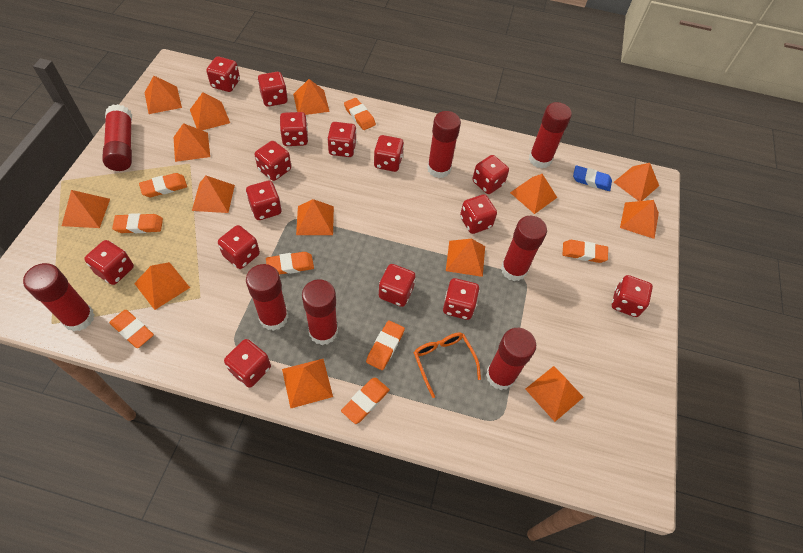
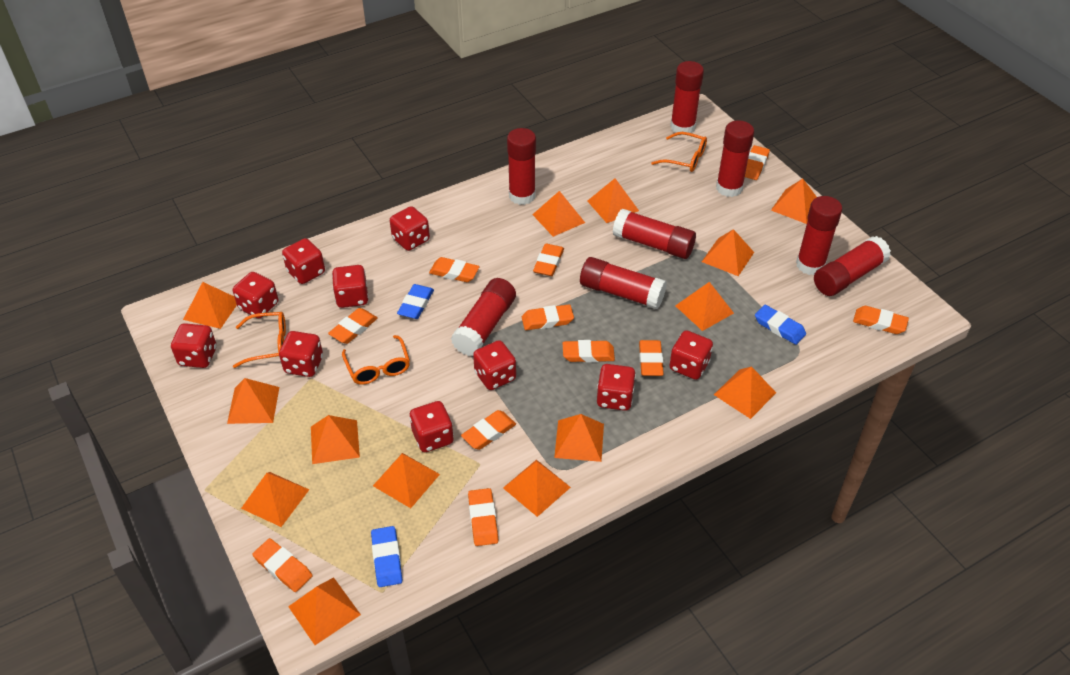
blue eraser: 1 -> 3
orange eraser: 8 -> 11
orange glasses: 1 -> 3
red dice: 15 -> 10

